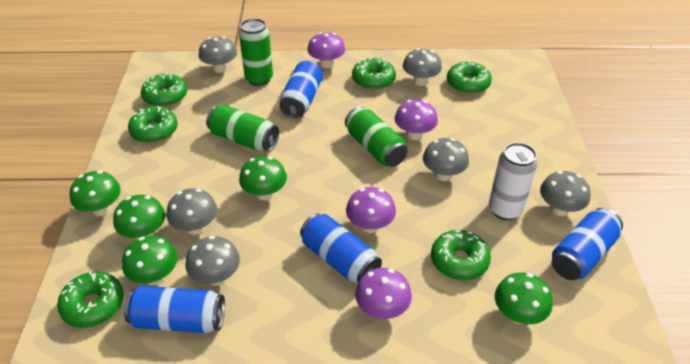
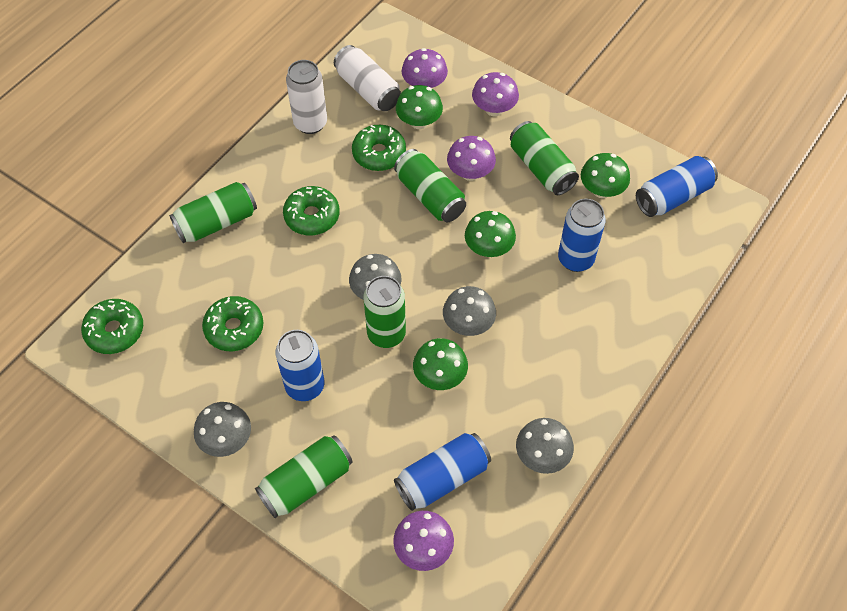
green can: 3 -> 5
green donut: 6 -> 4
green mushroom: 5 -> 4
grey mushroom: 6 -> 4
white can: 1 -> 2

